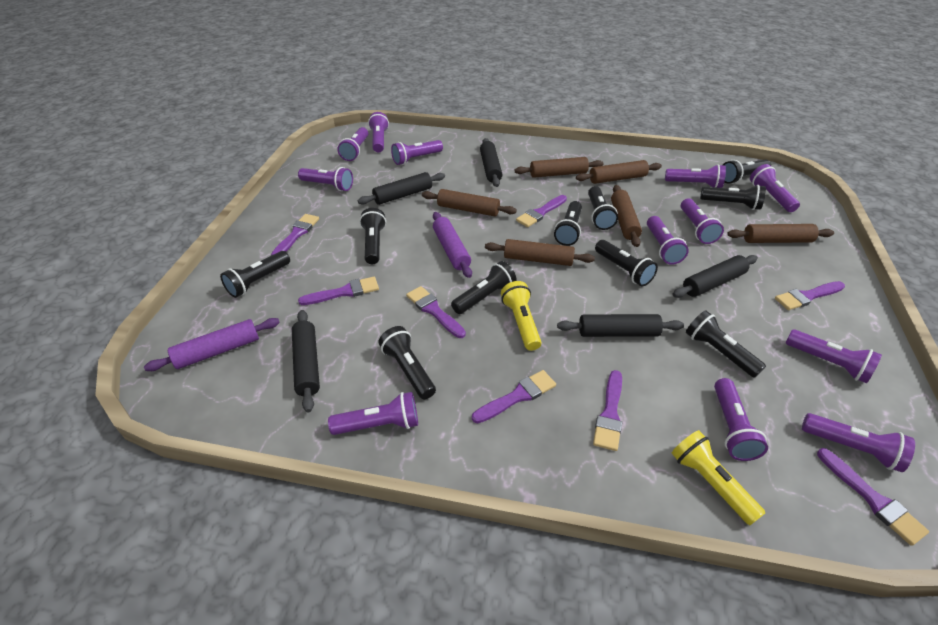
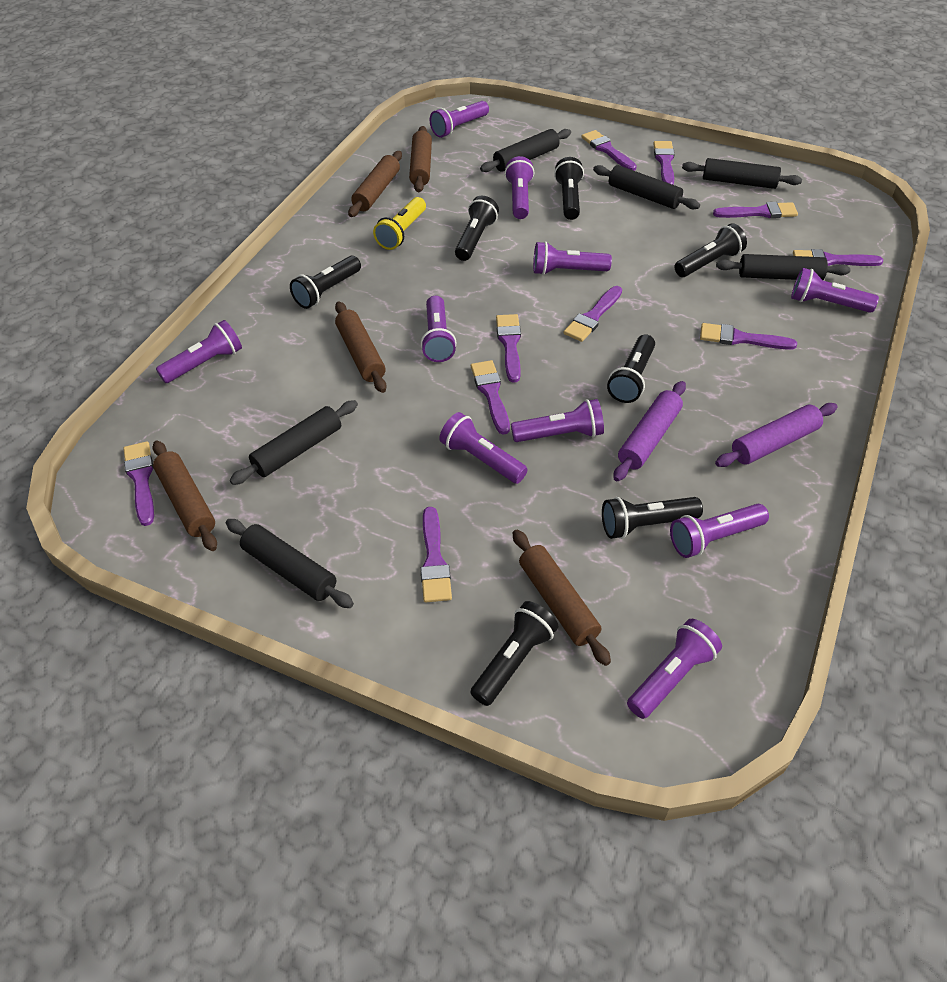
black flashlight: 10 -> 7
black rolling pin: 5 -> 6
brown rolling pin: 6 -> 5
purple brush: 8 -> 10
purple flashlight: 12 -> 10
yellow flashlight: 2 -> 1

